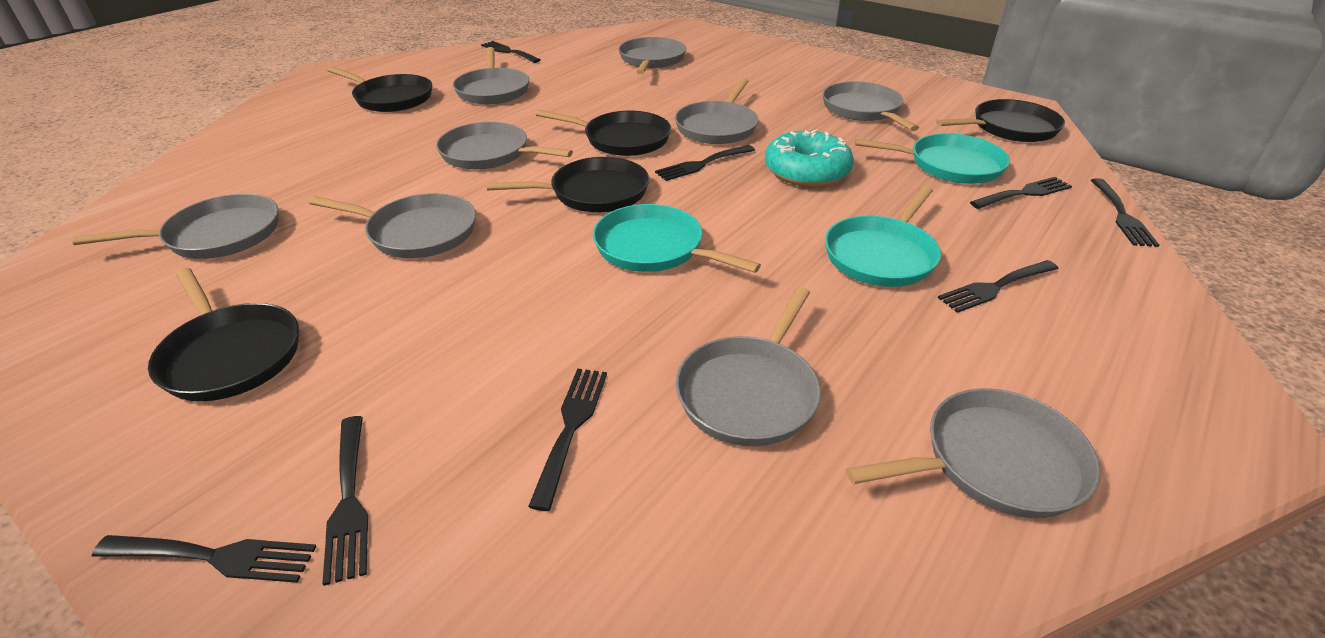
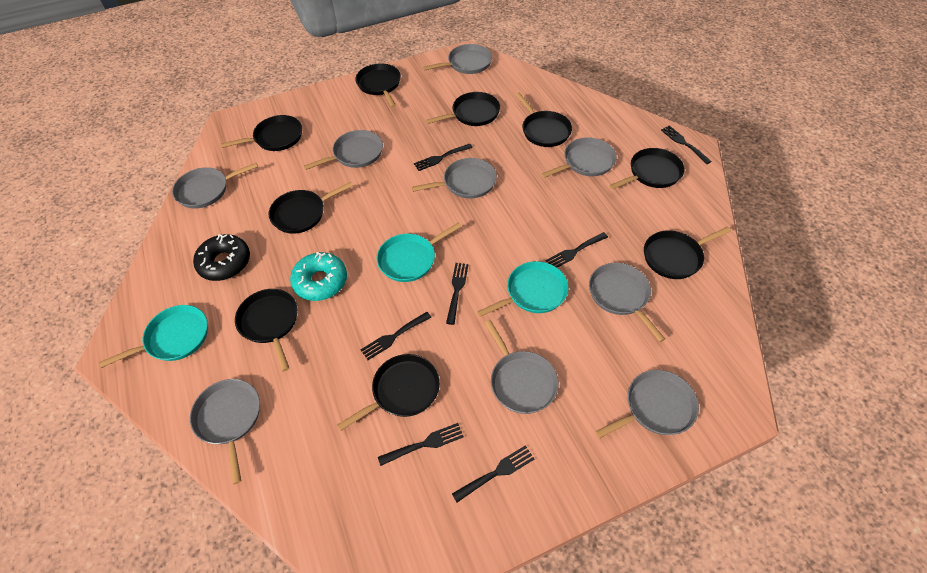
black donut: 0 -> 1
black fork: 8 -> 7
black pan: 5 -> 9

